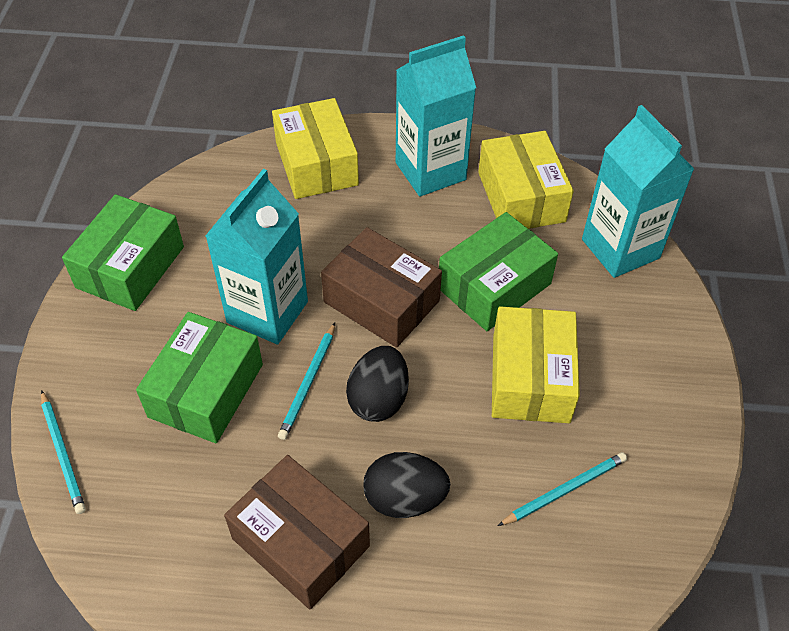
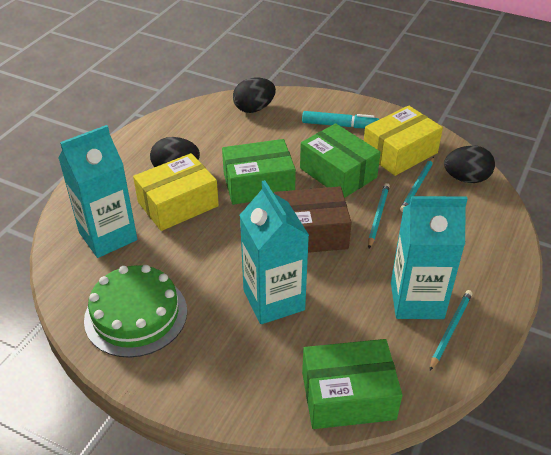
black egg: 2 -> 3
brown box: 2 -> 1
green cake: 0 -> 1
turquoise marker: 0 -> 1
yellow box: 3 -> 2

